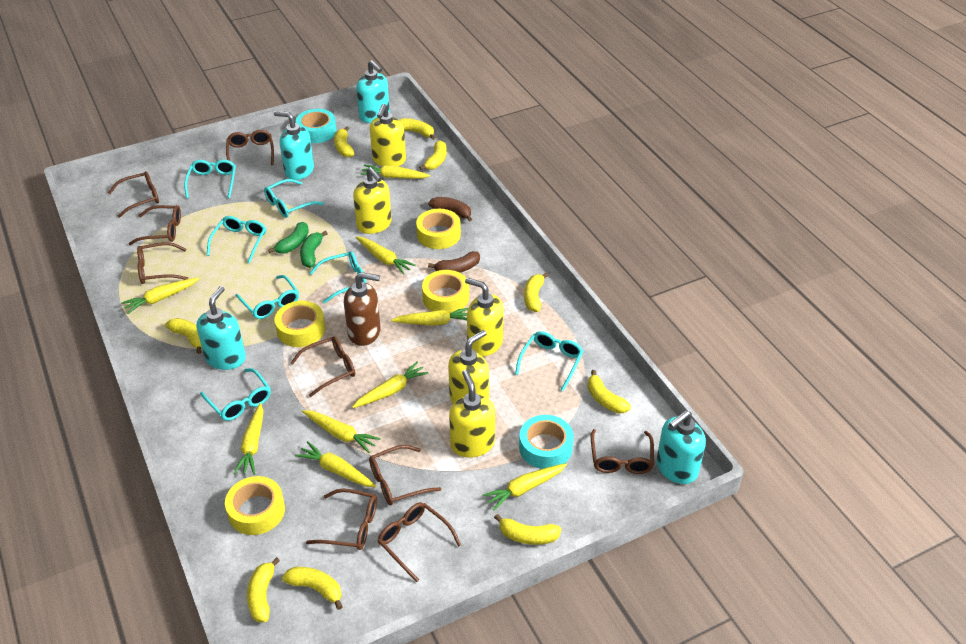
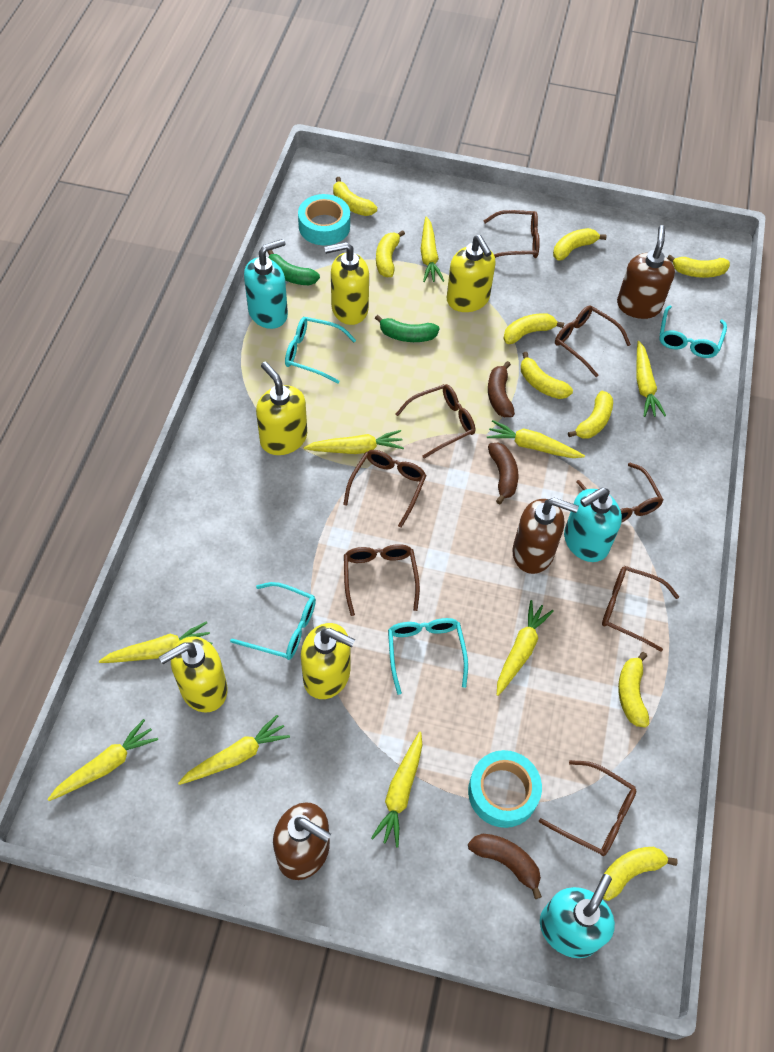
brown banana: 2 -> 3
brown glasses: 9 -> 8
brown soap dispenser: 1 -> 3
turquoise glasses: 7 -> 4
turquoise soap dispenser: 4 -> 3
yellow tape: 4 -> 0

